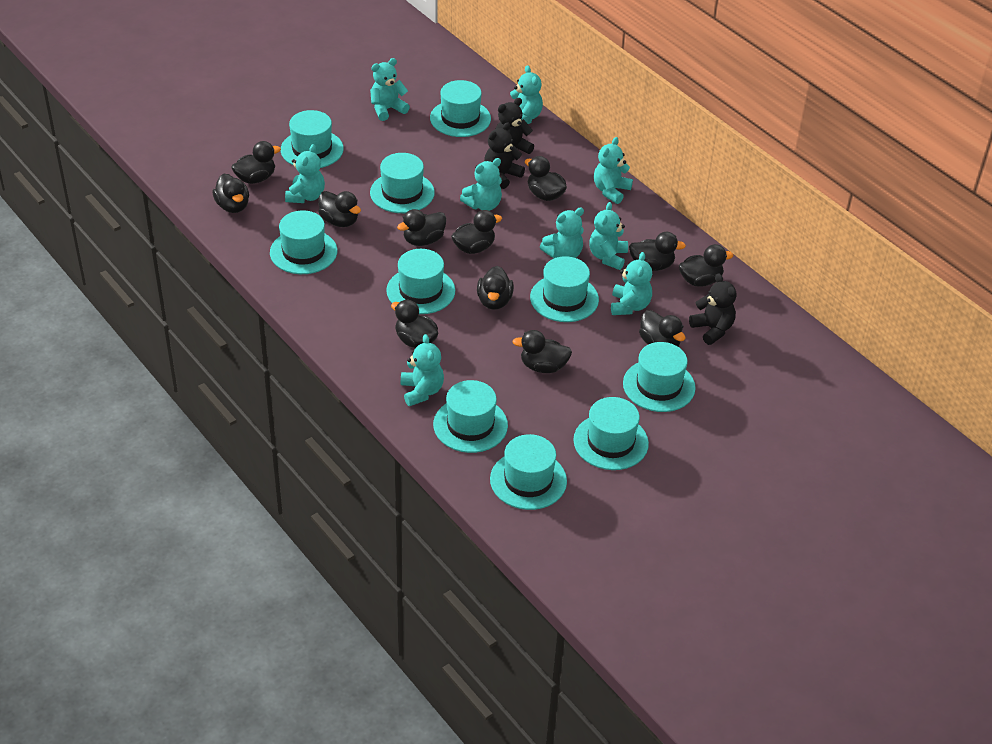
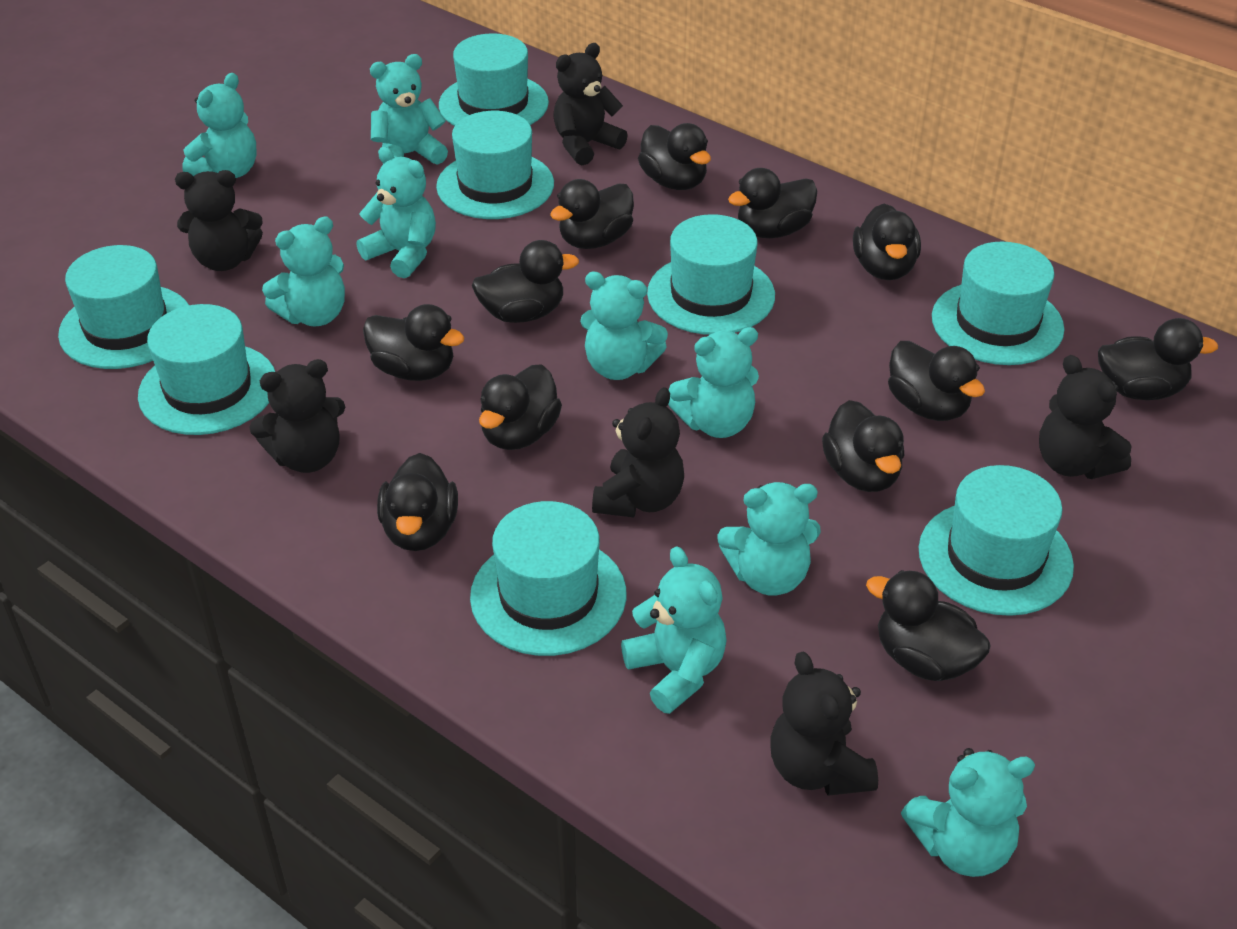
black teddy bear: 3 -> 6
turquoise hat: 10 -> 8

